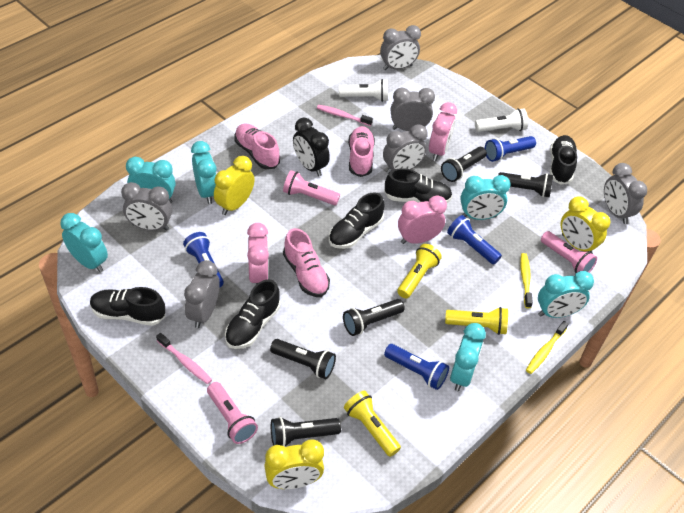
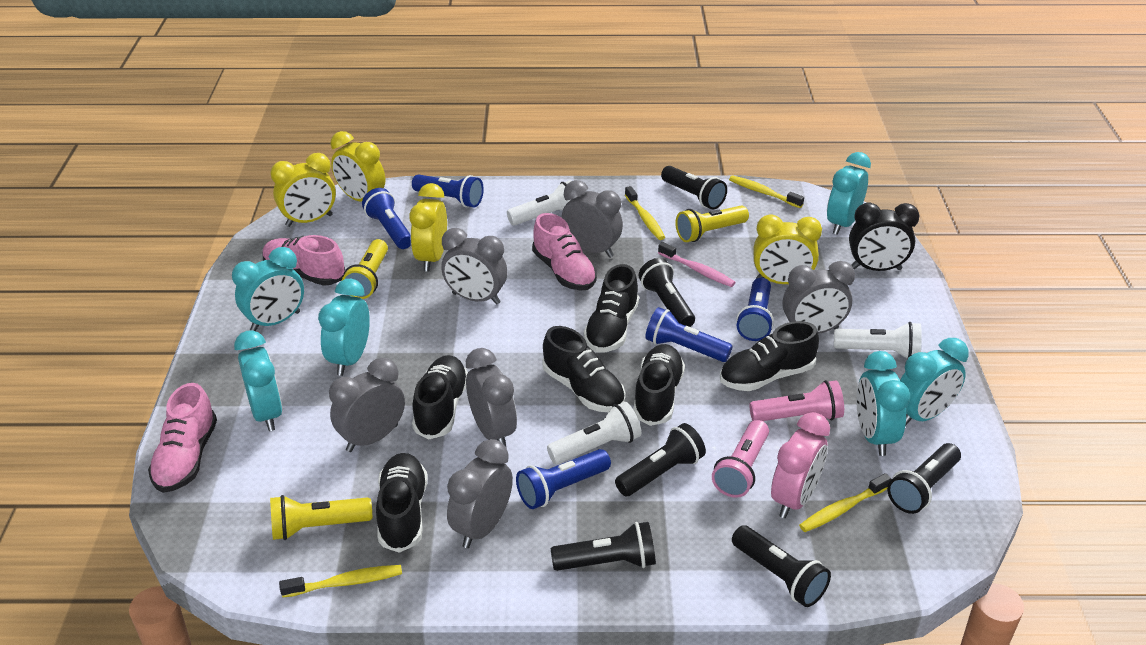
black flashlight: 5 -> 6
black shoe: 5 -> 6
blue flashlight: 4 -> 5
pink clock: 3 -> 1
pink flashlight: 3 -> 2
pink toothbrush: 2 -> 1
white flashlight: 2 -> 3
yellow clock: 3 -> 4
yellow toothbrush: 2 -> 4

